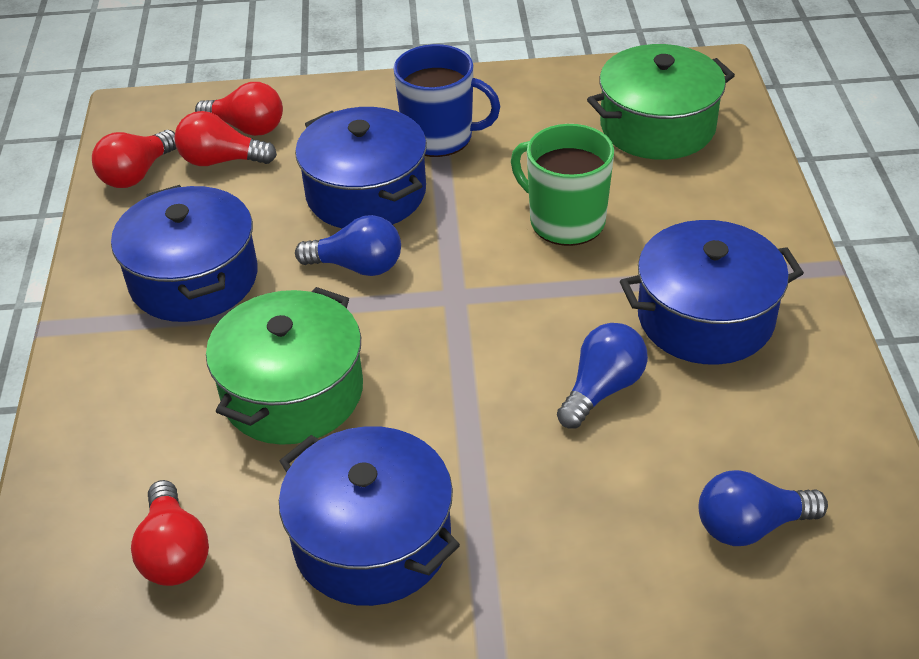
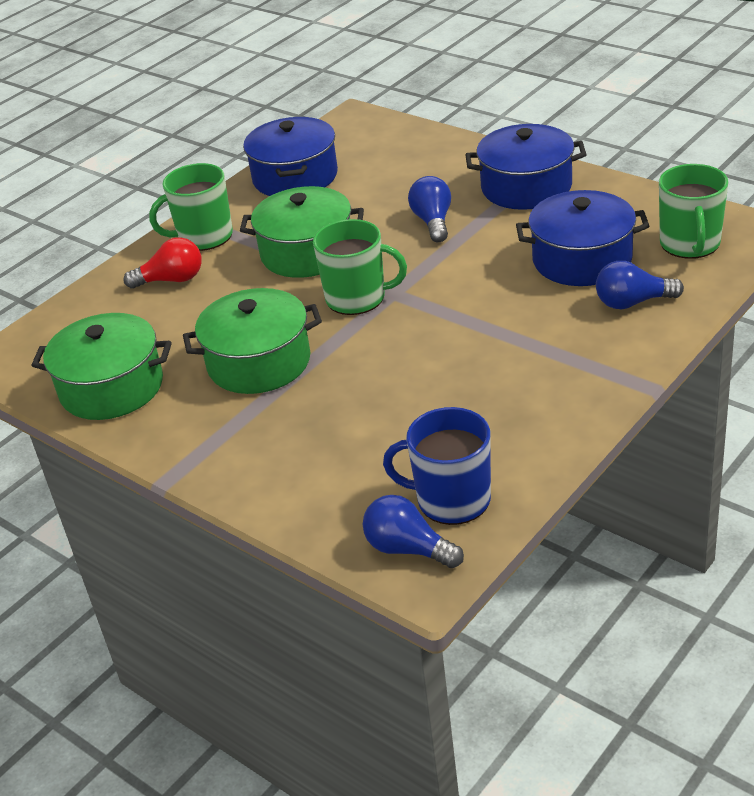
blue pot: 4 -> 3
green mug: 1 -> 3
green pot: 2 -> 3
red light bulb: 4 -> 1

